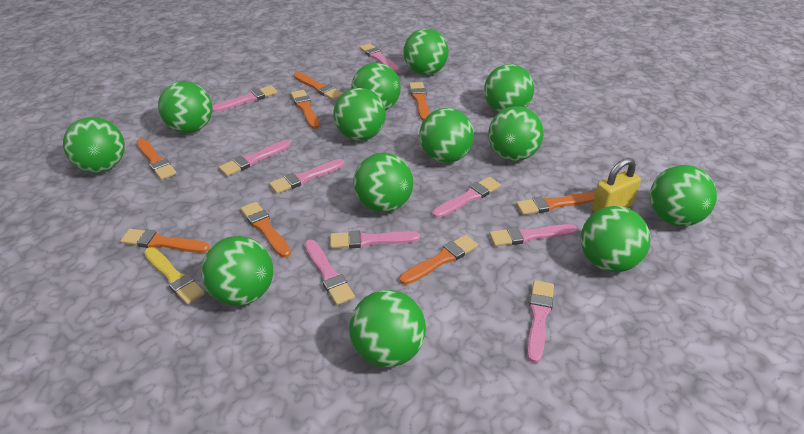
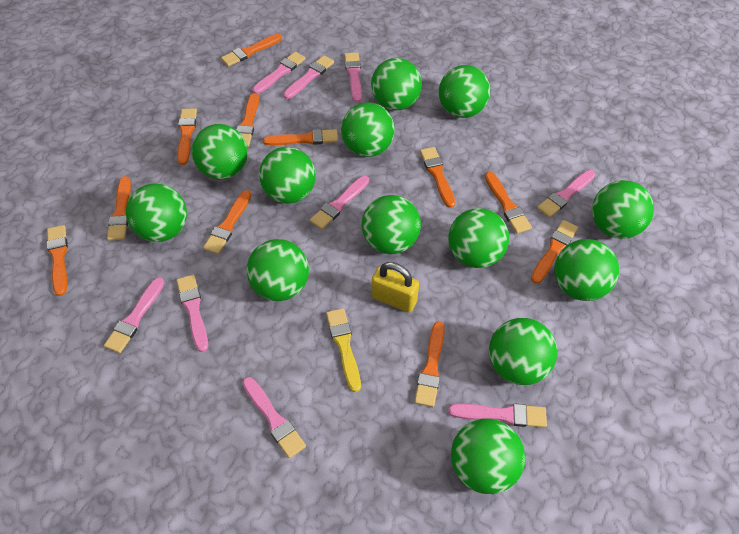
orange brush: 8 -> 11

